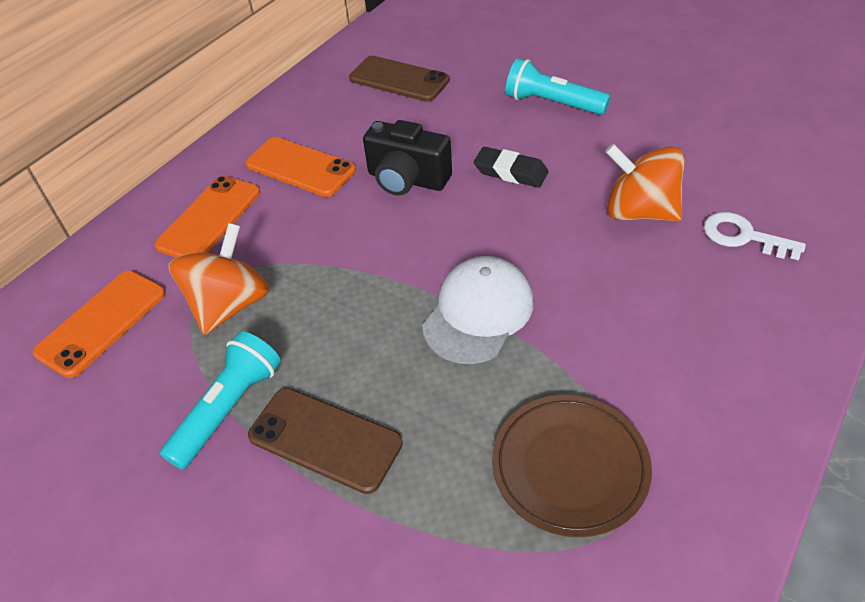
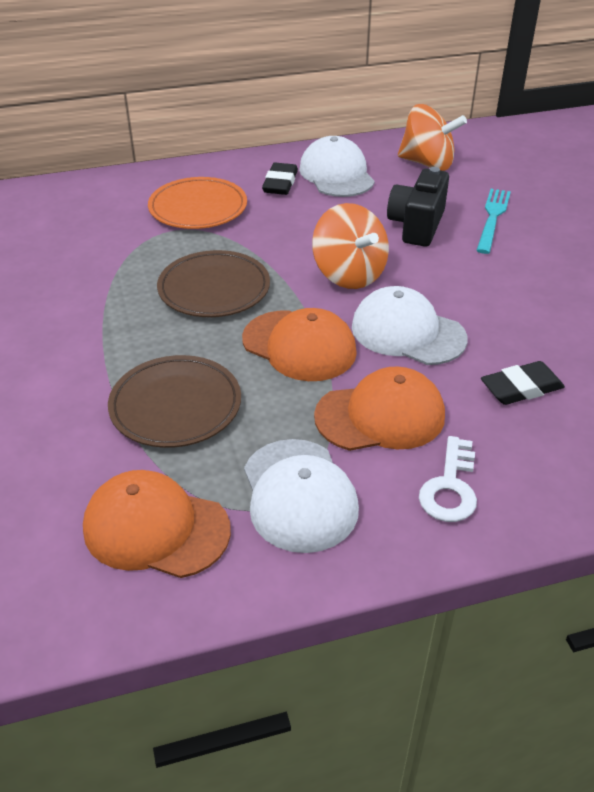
black eraser: 1 -> 2
brown phone: 2 -> 0
brown plate: 1 -> 2
orange cap: 0 -> 3
orange phone: 3 -> 0
orange plate: 0 -> 1
turquoise flashlight: 2 -> 0
turquoise fork: 0 -> 1
white cap: 1 -> 3

